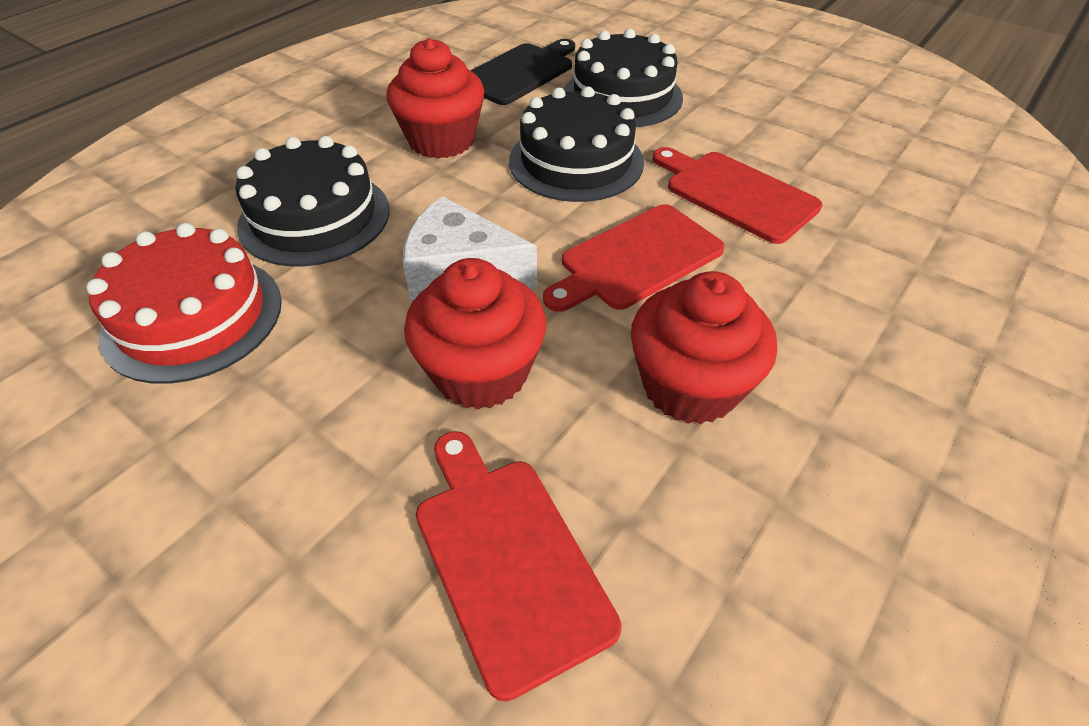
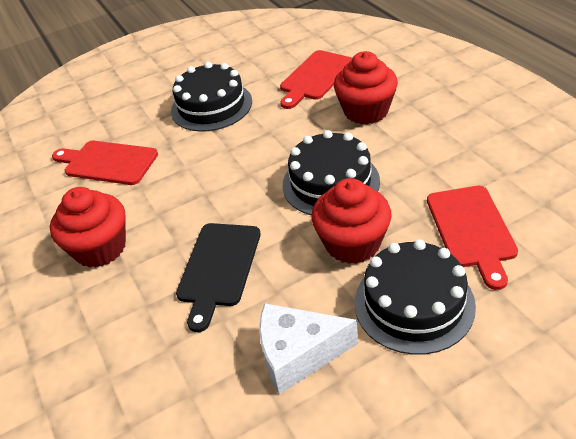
red cake: 1 -> 0

